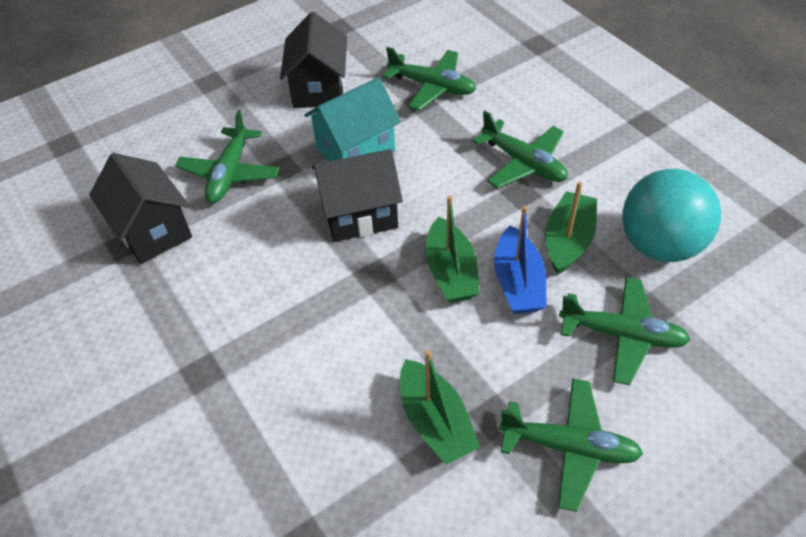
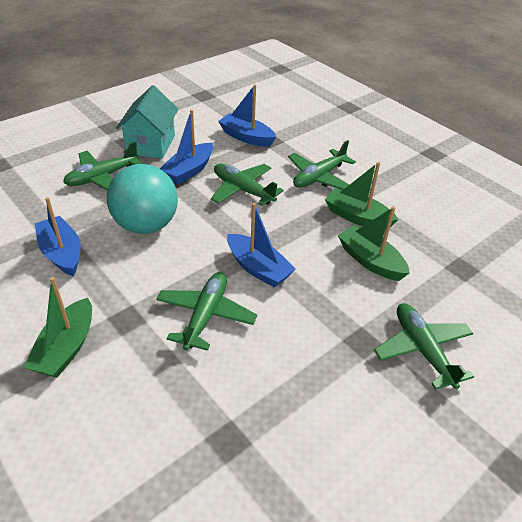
black house: 3 -> 0
blue boat: 1 -> 4

